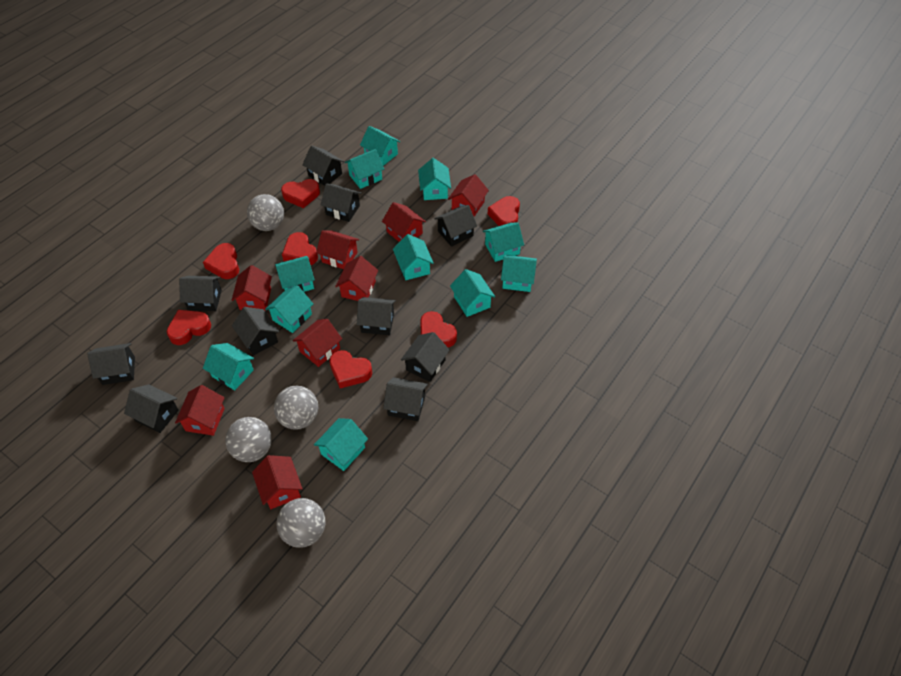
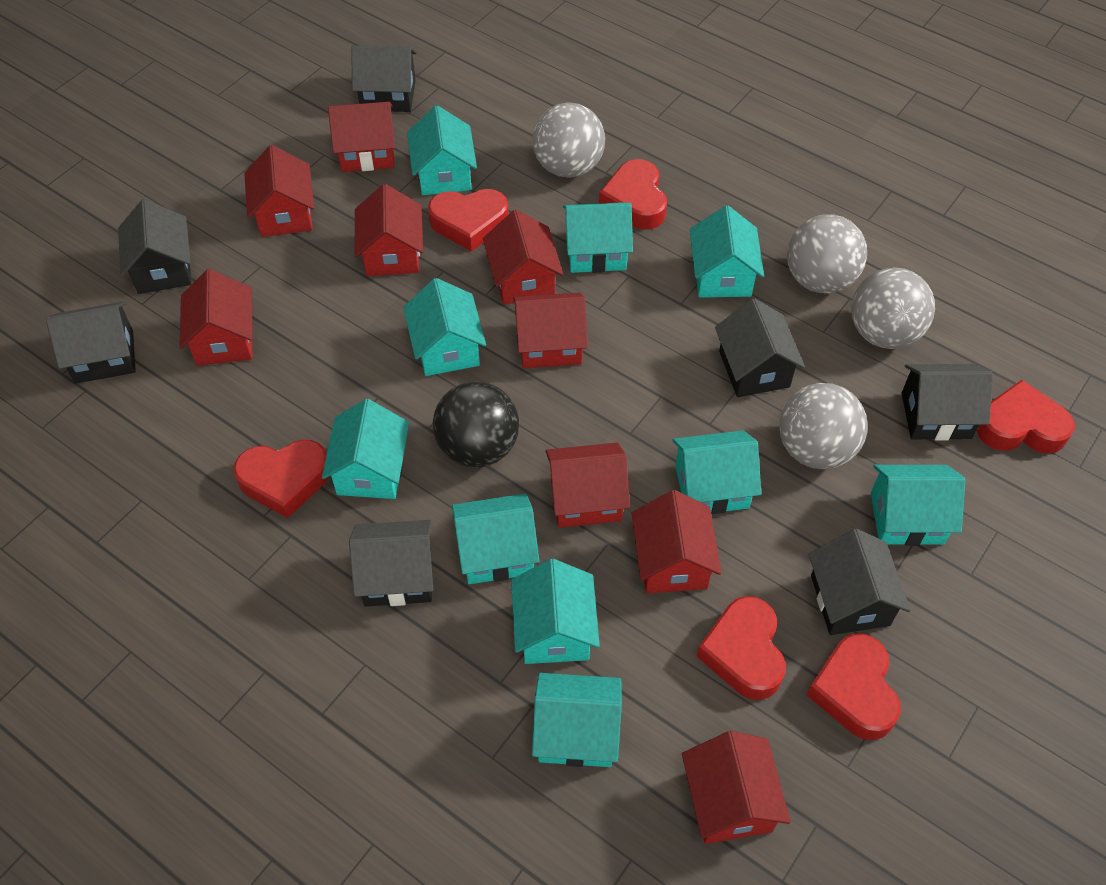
black ball: 0 -> 1
black house: 10 -> 7
red heart: 7 -> 6
red house: 8 -> 9
turquoise house: 11 -> 10

